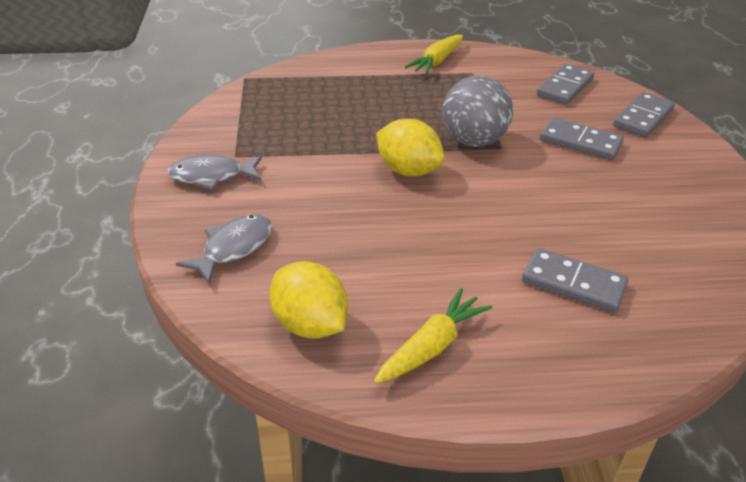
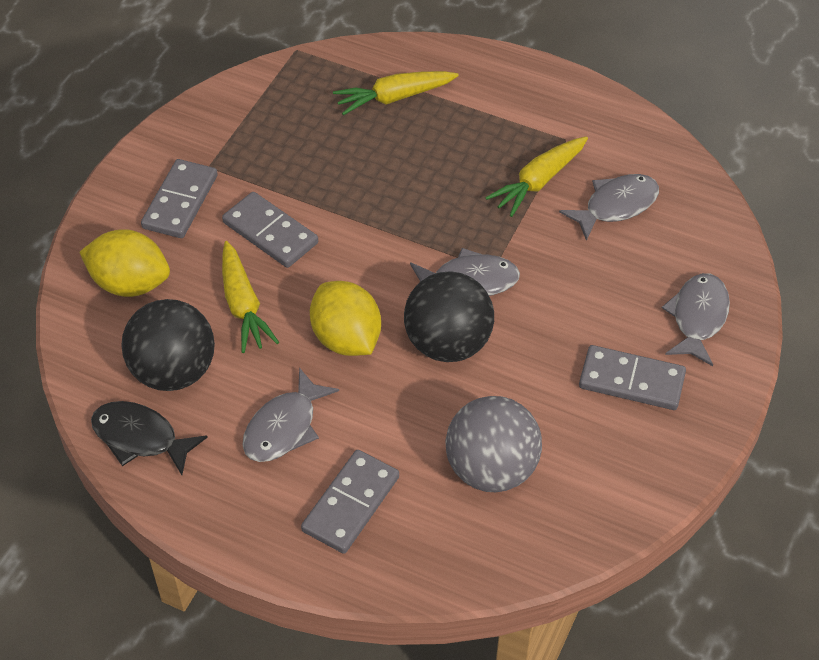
black ball: 0 -> 2
black fish: 0 -> 1
grey fish: 2 -> 4
yellow carrot: 2 -> 3

